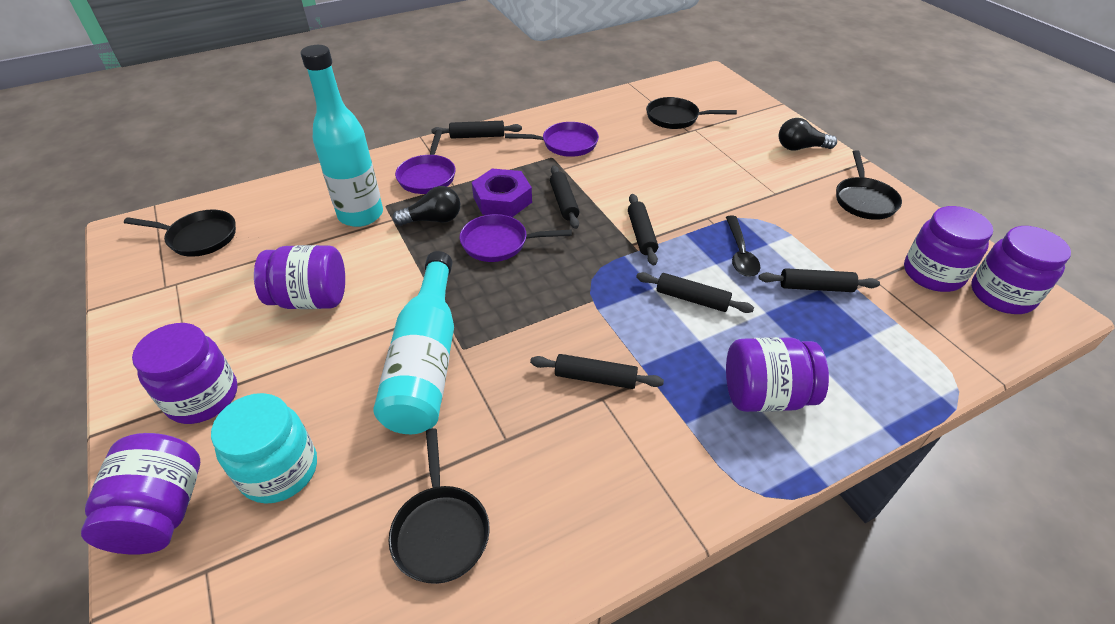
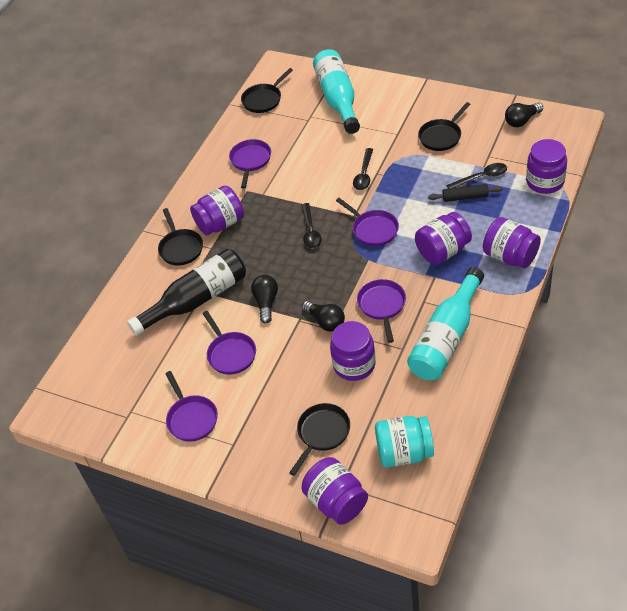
black bottle: 0 -> 1
black light bulb: 2 -> 3
black rolling pin: 6 -> 1
black spoon: 1 -> 3
purple nut: 1 -> 0
purple pan: 3 -> 5

